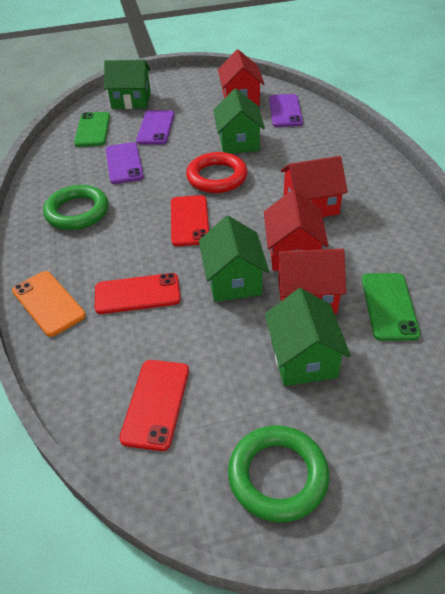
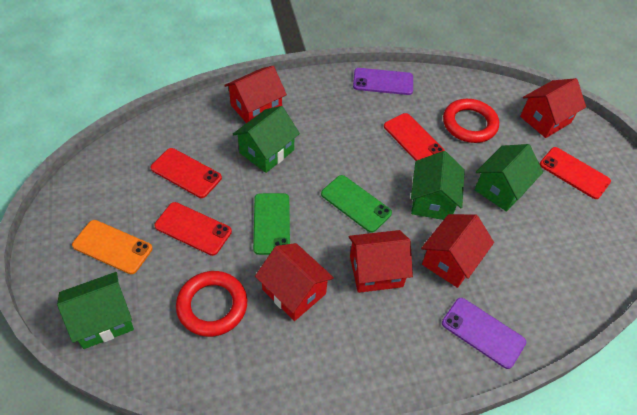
green ring: 2 -> 0
purple phone: 3 -> 2
red house: 4 -> 5
red phone: 3 -> 4
red ring: 1 -> 2

